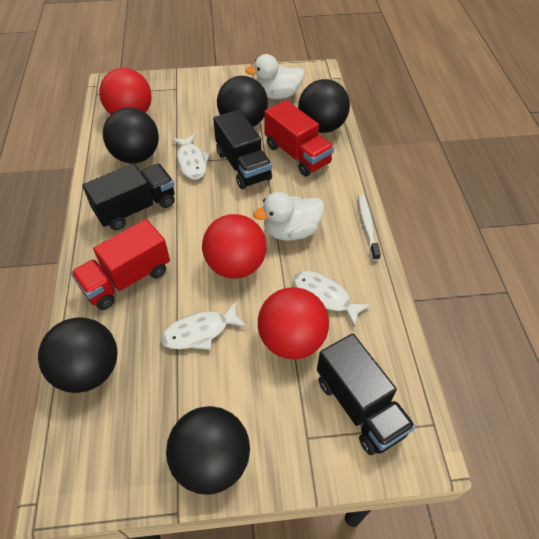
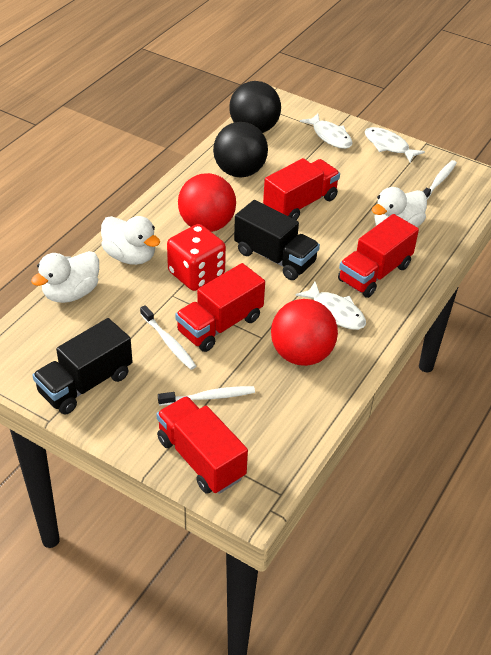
black ball: 5 -> 2
black truck: 3 -> 2
red ball: 3 -> 2
red dice: 0 -> 1
red truck: 2 -> 4
white duck: 2 -> 3
white toothbrush: 1 -> 3

